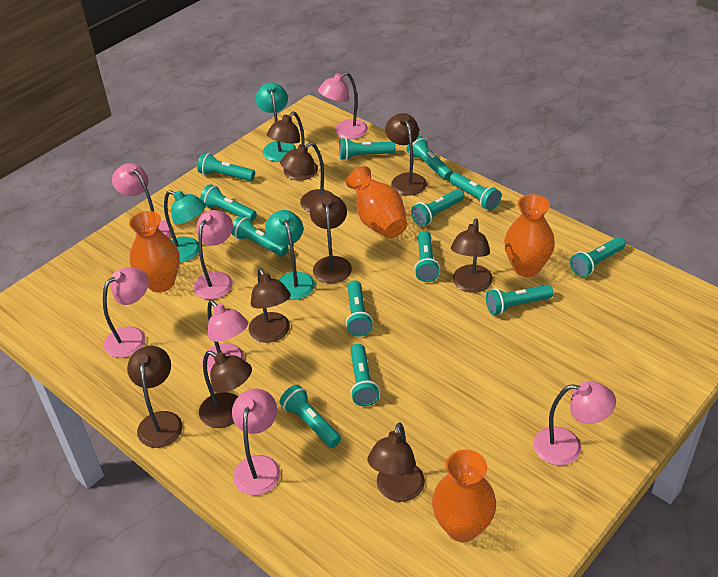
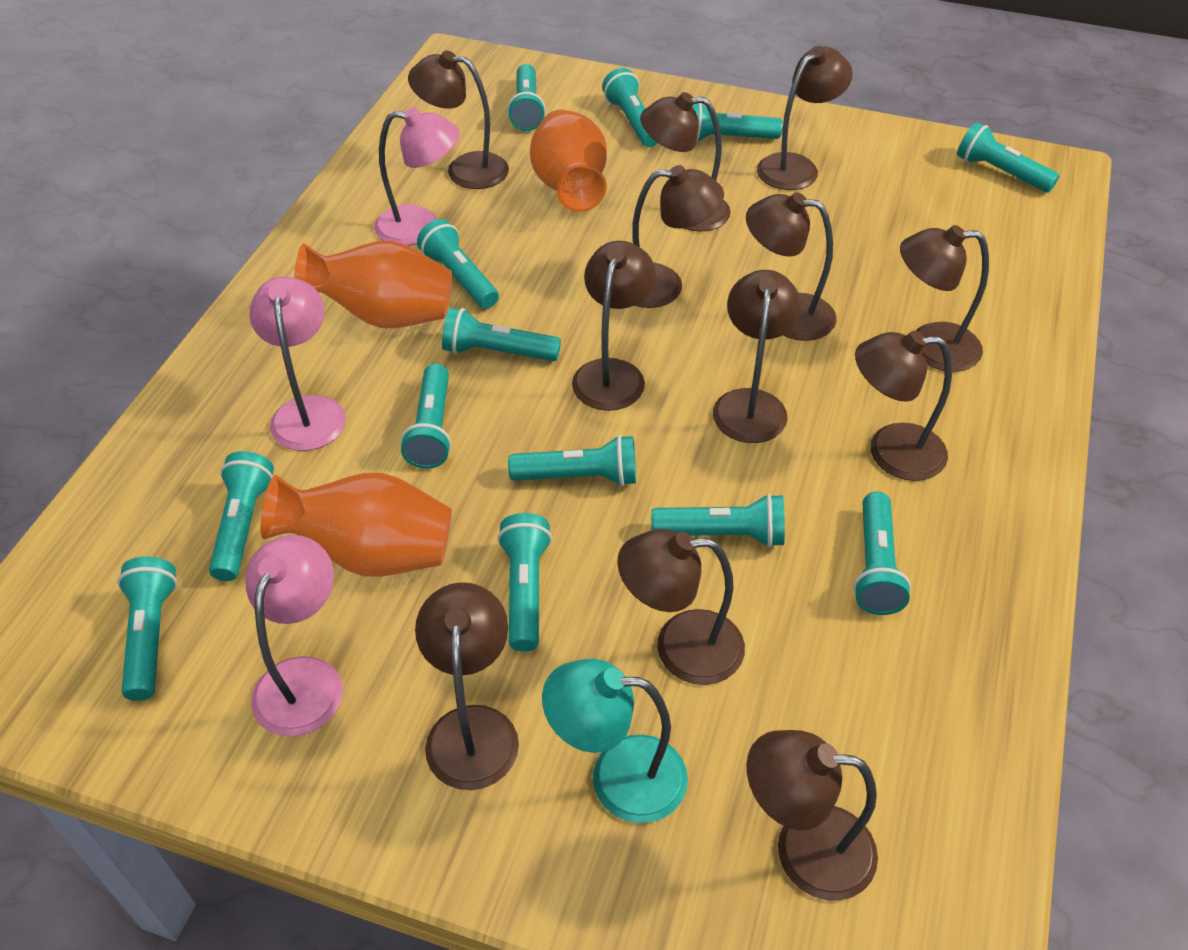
brown lamp: 9 -> 12
orange vase: 4 -> 3
pink lamp: 7 -> 3
turquoise lamp: 3 -> 1

